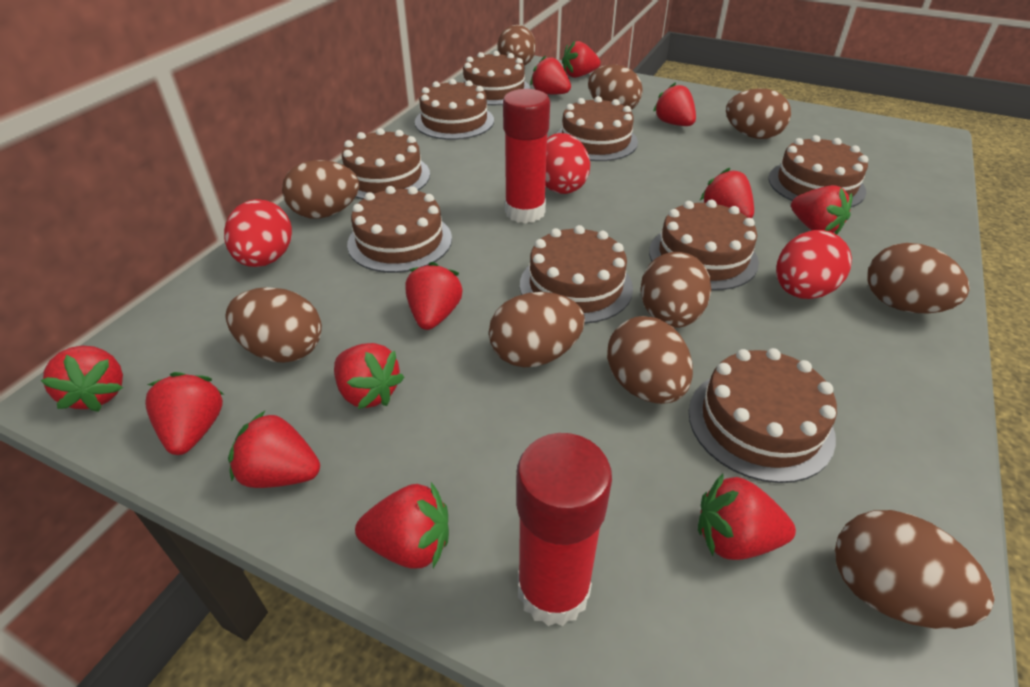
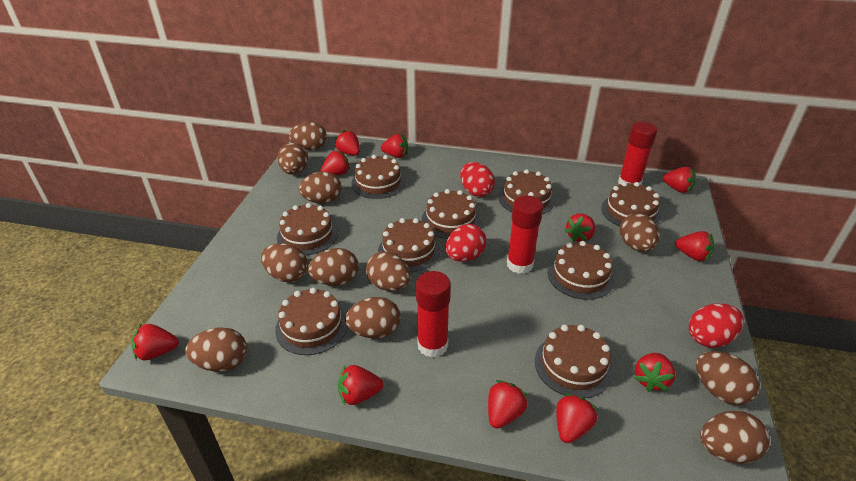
brown egg: 10 -> 11
red glue stick: 2 -> 3
red strawberry: 12 -> 11

